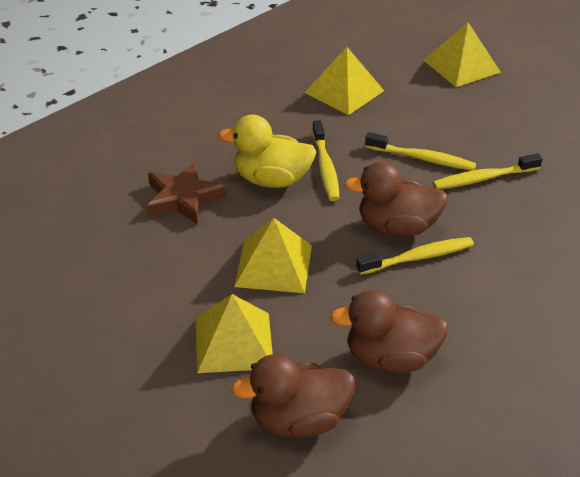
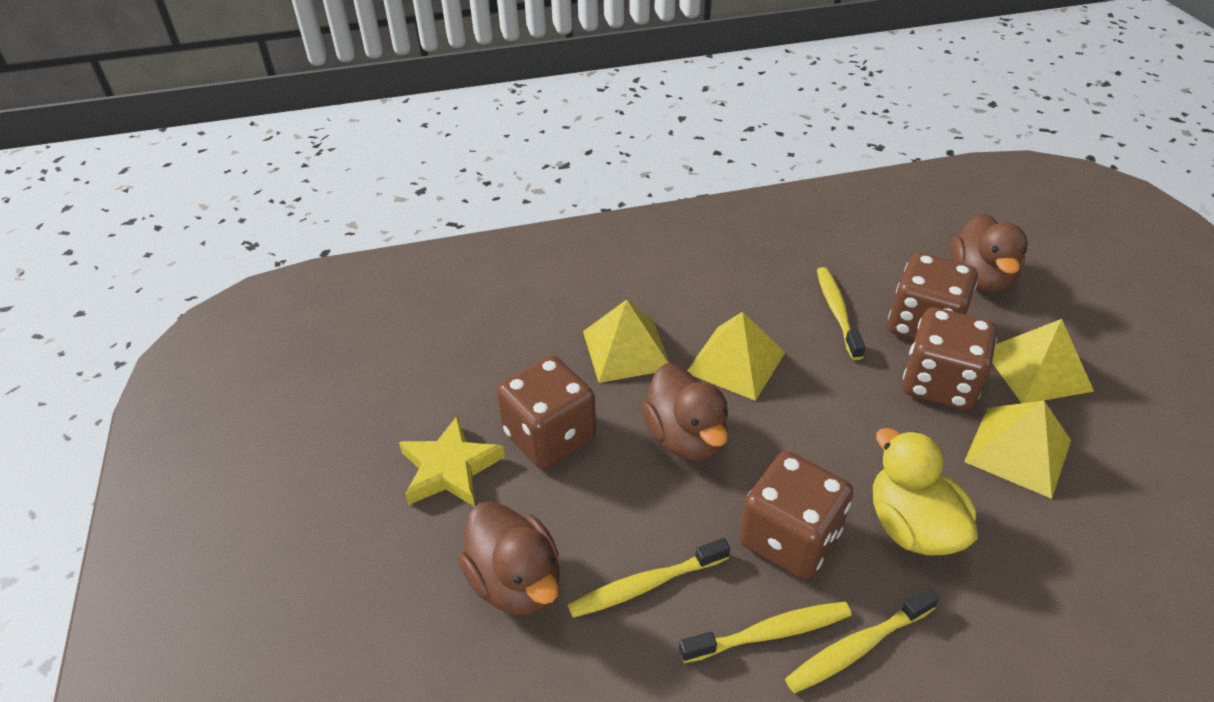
brown dice: 0 -> 4
brown star: 1 -> 0
yellow star: 0 -> 1

